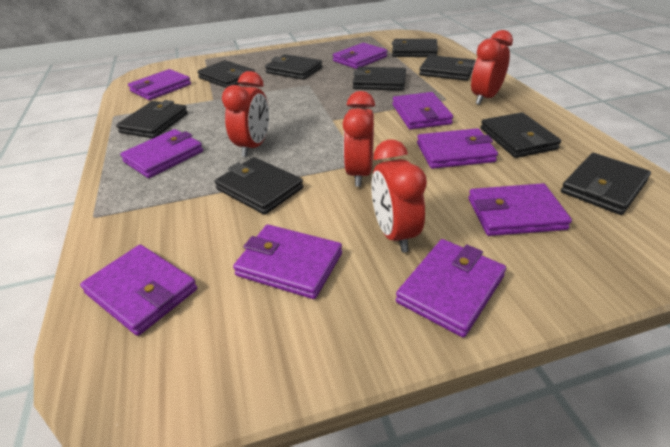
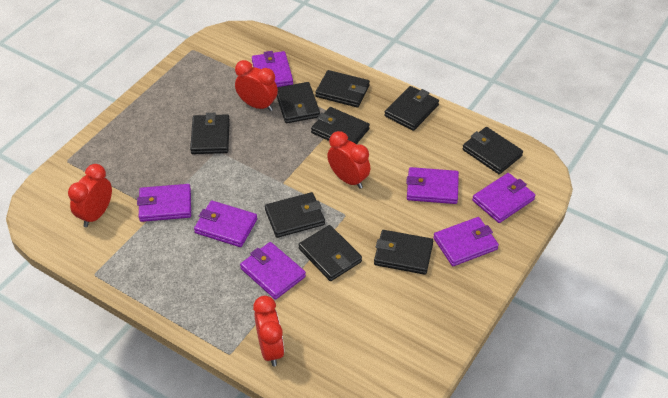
purple wallet: 9 -> 7

